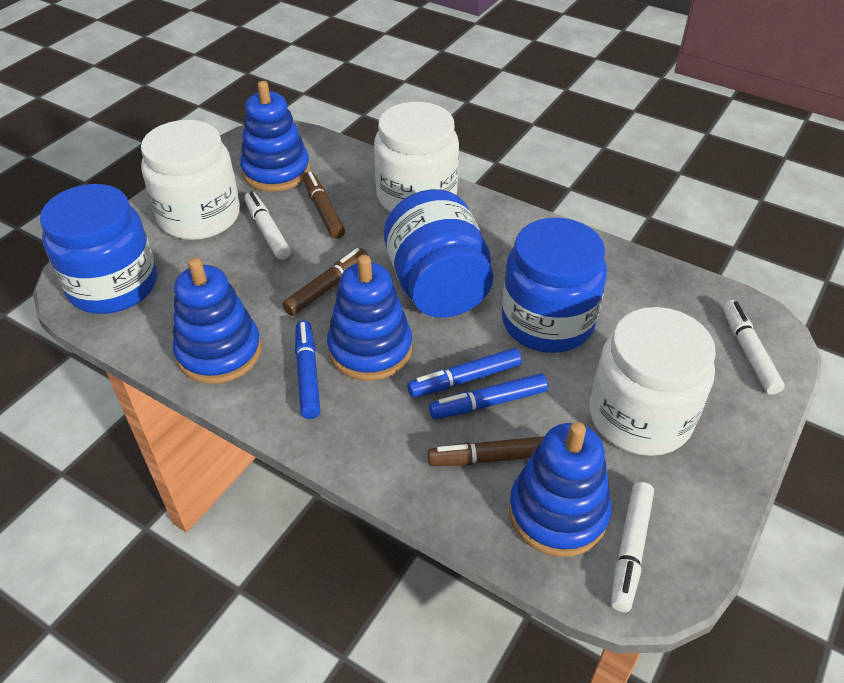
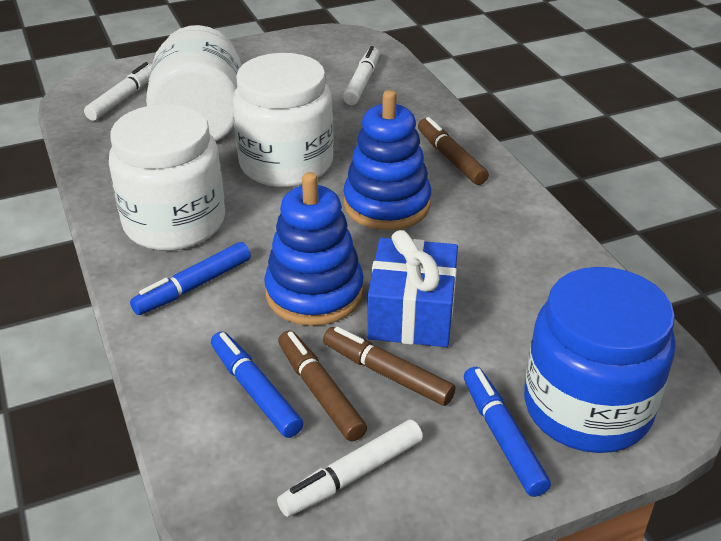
blue gift: 0 -> 1
blue jar: 3 -> 1
blue stacking toy: 4 -> 2

